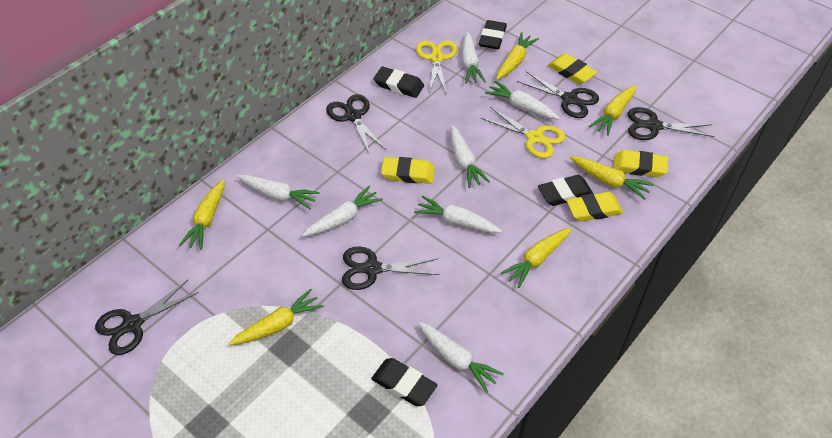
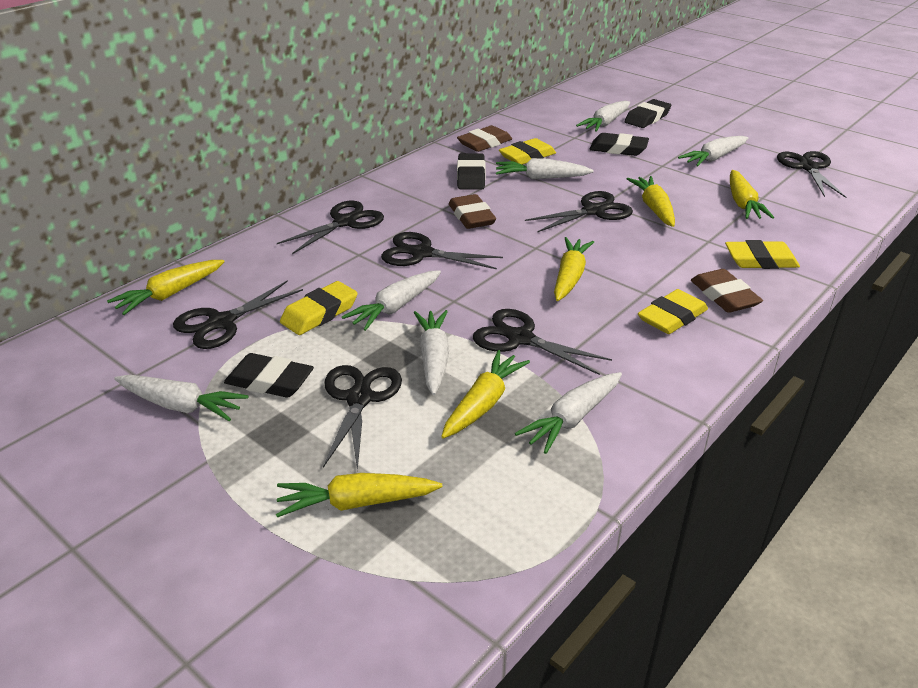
black scissors: 5 -> 7
brown eraser: 0 -> 3
yellow scissors: 2 -> 0

